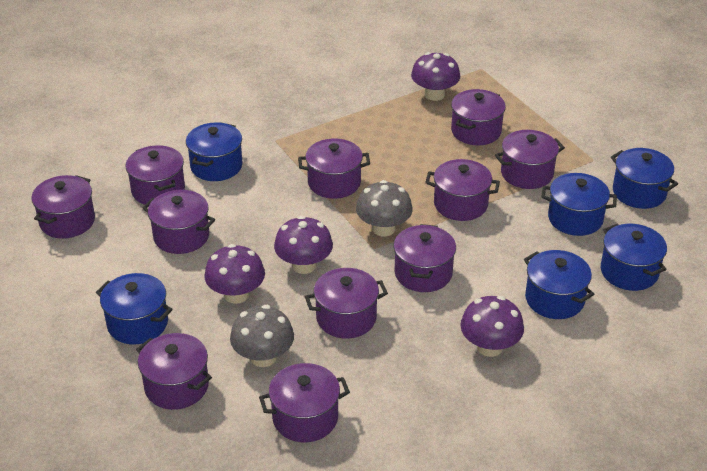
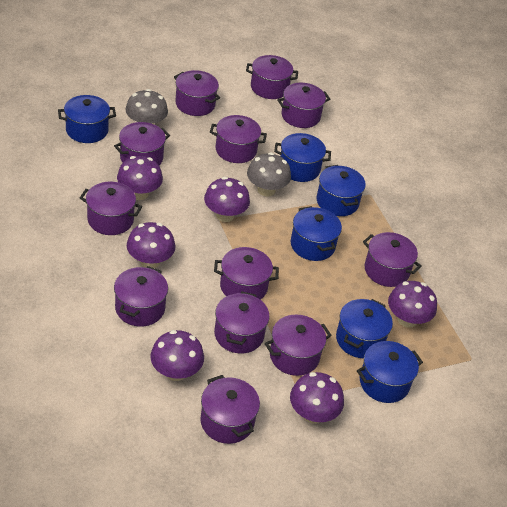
purple mushroom: 4 -> 6
purple pot: 11 -> 12

